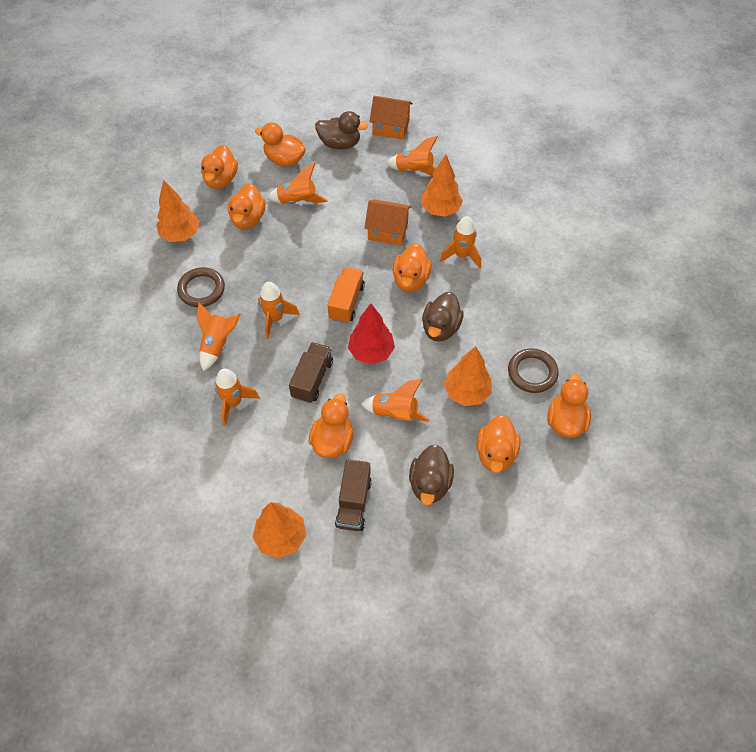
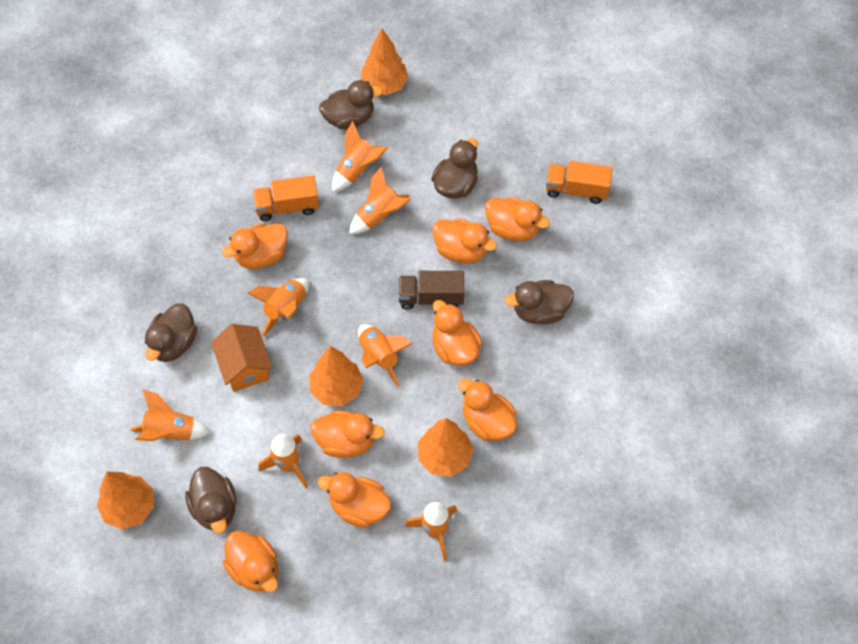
brown duck: 3 -> 5
brown ring: 2 -> 0
brown truck: 2 -> 1
orange duck: 7 -> 8
orange house: 2 -> 1
orange truck: 1 -> 2
red tree: 1 -> 0

